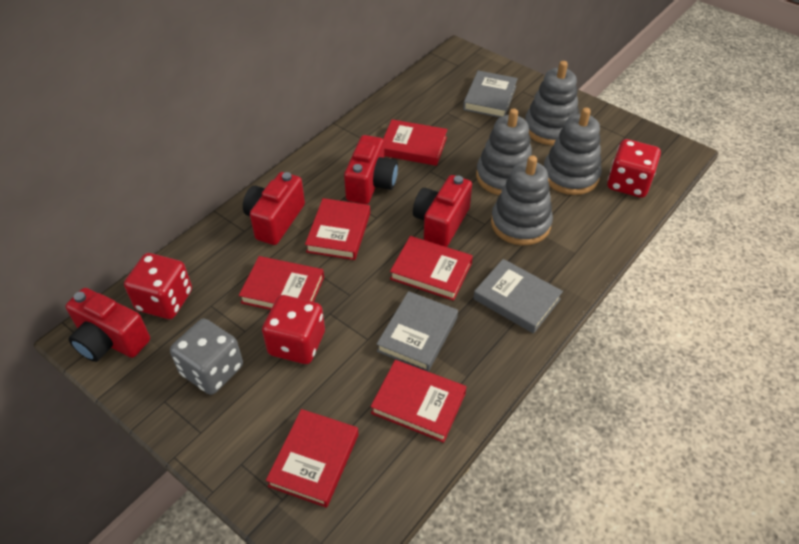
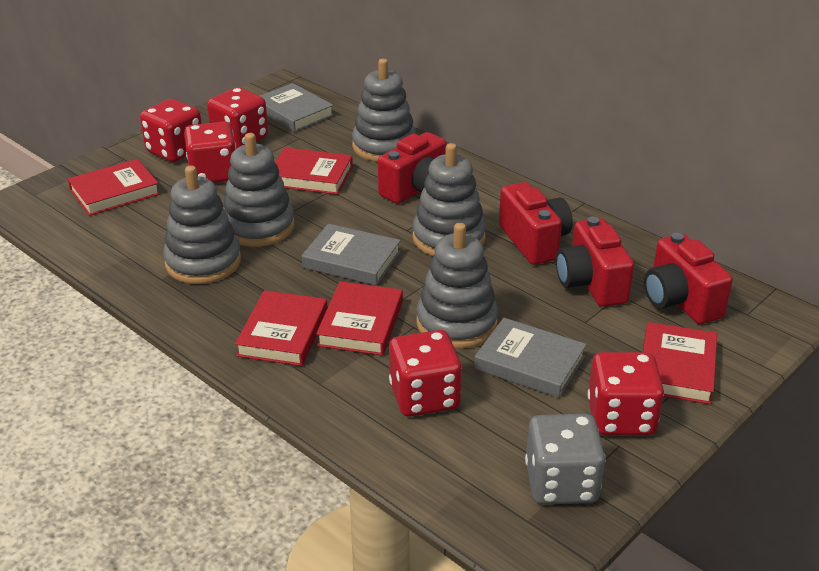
grey stacking toy: 4 -> 5
red book: 6 -> 5
red dice: 3 -> 5

